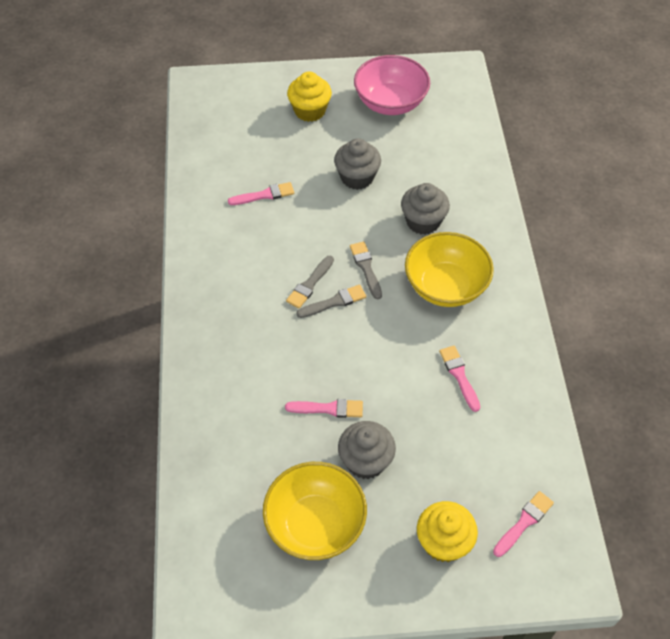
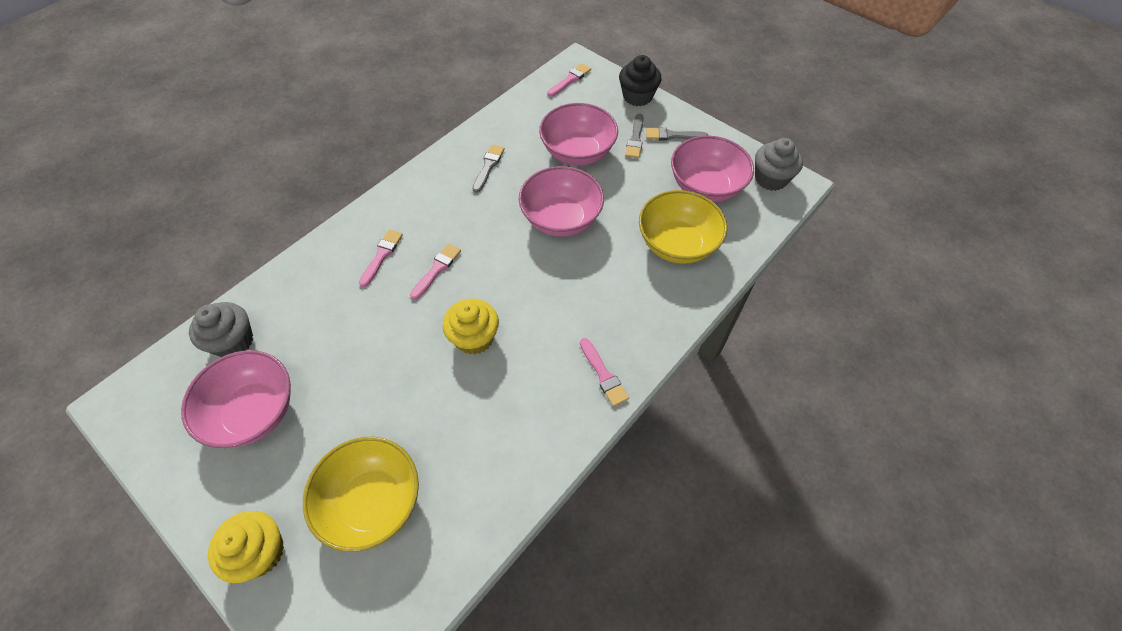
black cupcake: 0 -> 1
grey cupcake: 3 -> 2
pink bowl: 1 -> 4

